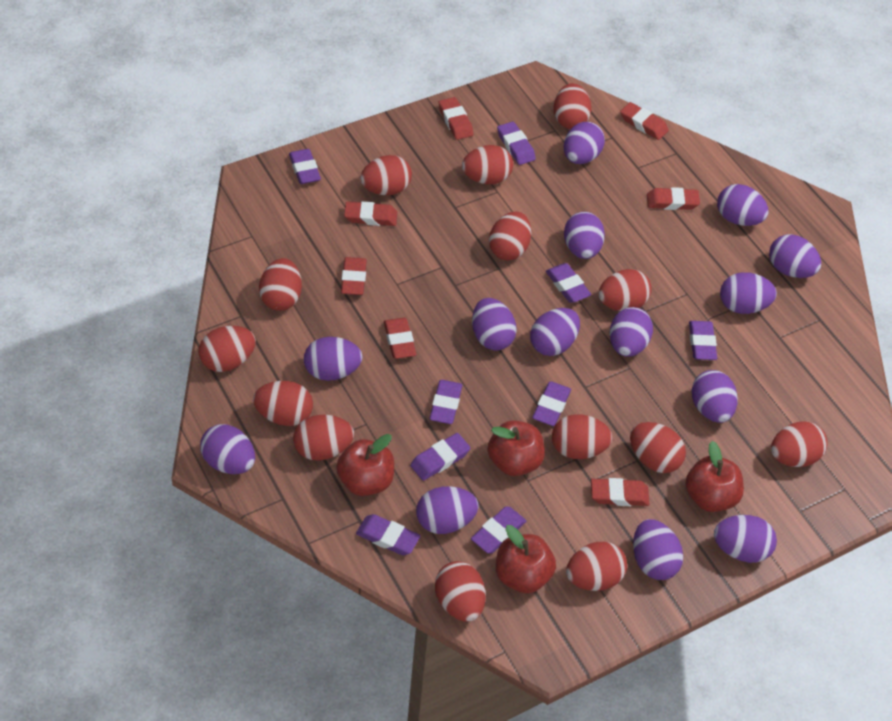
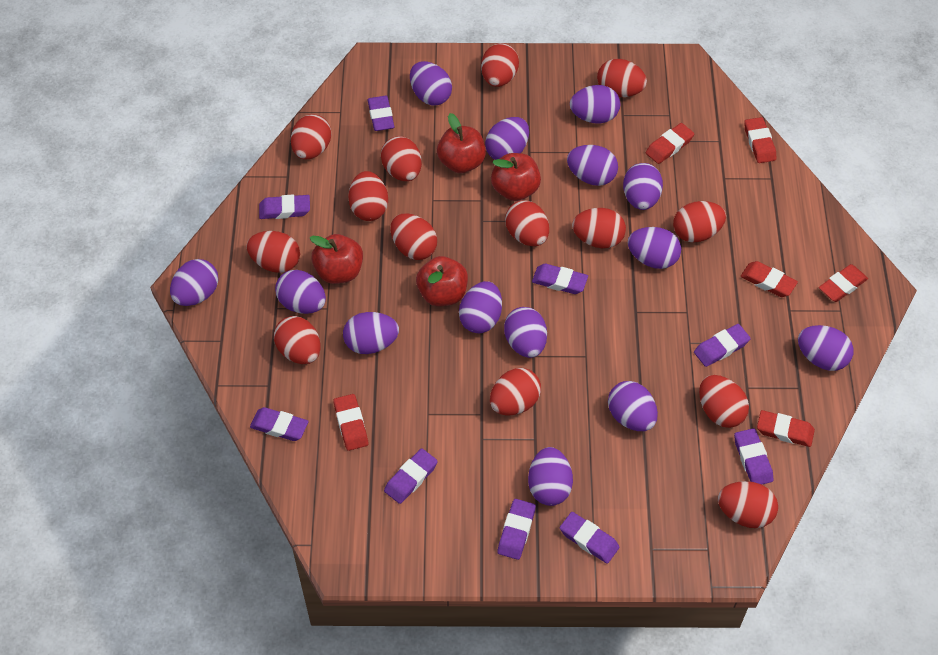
red eraser: 7 -> 6

